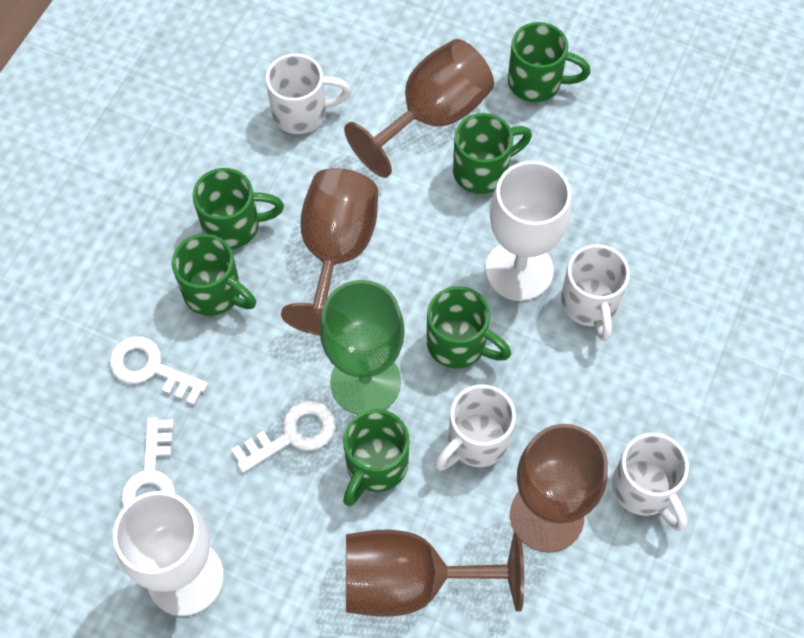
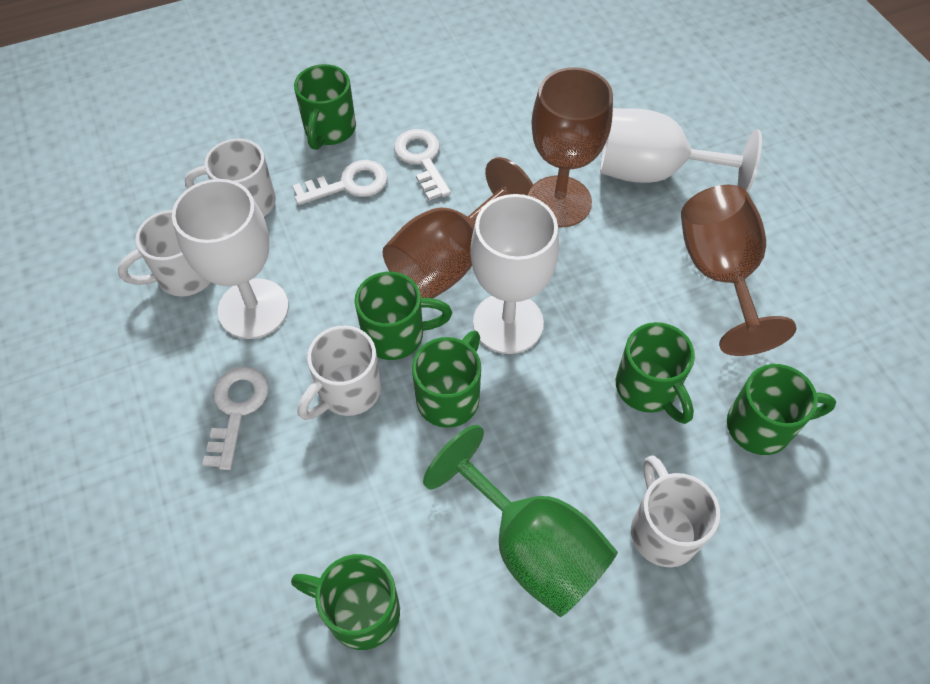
brown goblet: 4 -> 3
white goblet: 2 -> 3

